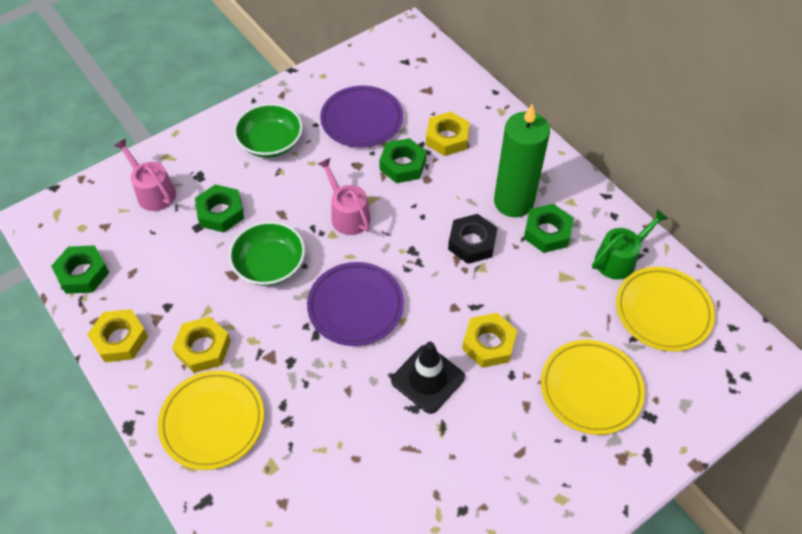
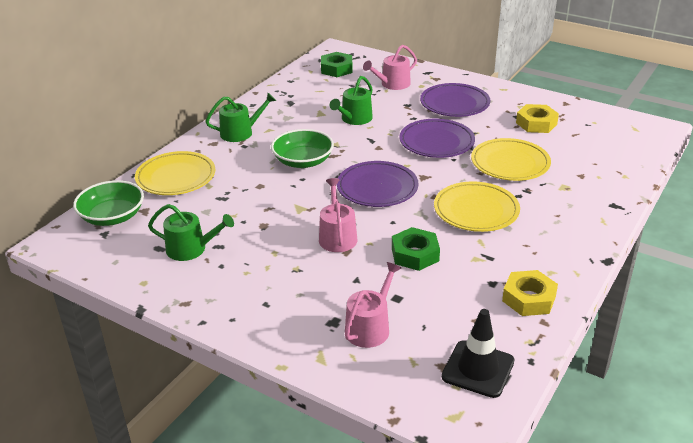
black nut: 1 -> 0
green candle: 1 -> 0
green nut: 4 -> 2
green watering can: 1 -> 3
pink watering can: 2 -> 3
purple plate: 2 -> 3
yellow nut: 4 -> 2

